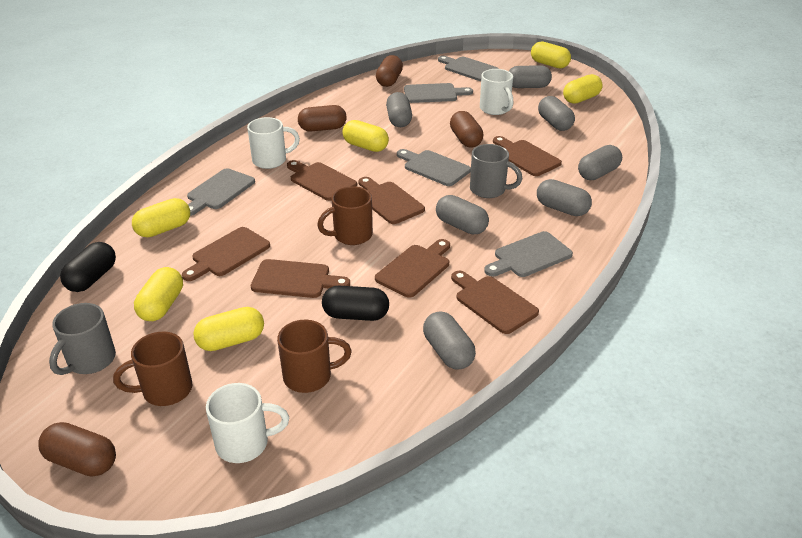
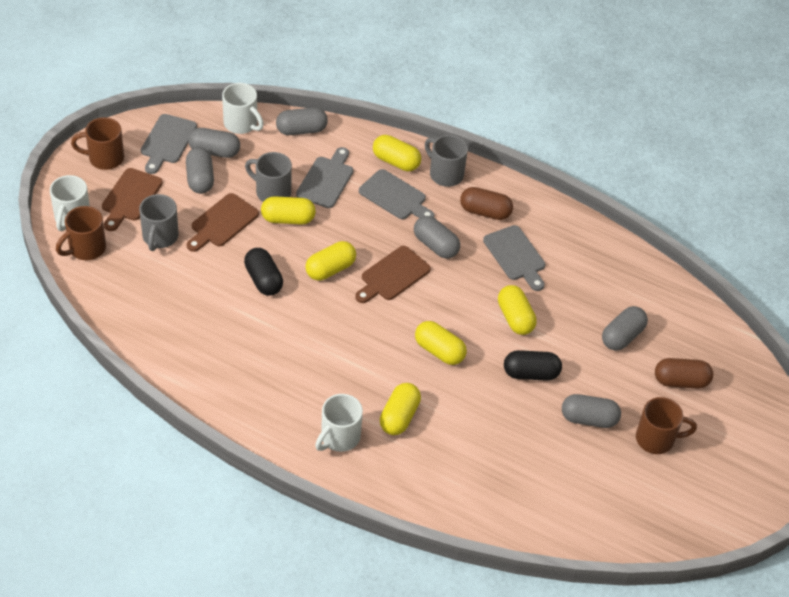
brown capsule: 4 -> 2
brown cutting board: 7 -> 3
grey capsule: 7 -> 6
grey cutting board: 5 -> 4
grey mug: 2 -> 3

